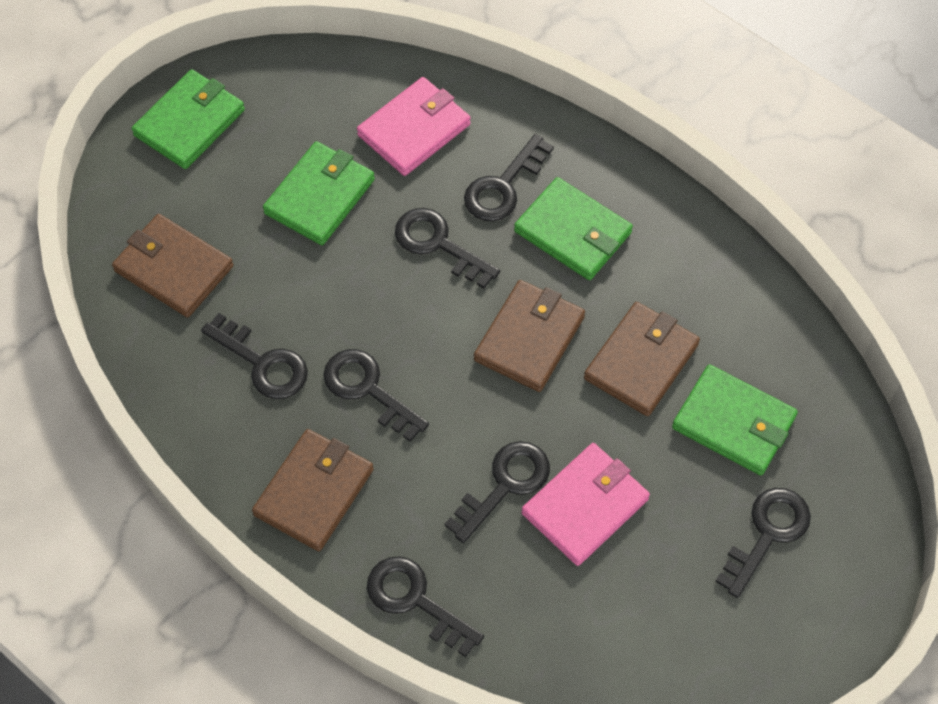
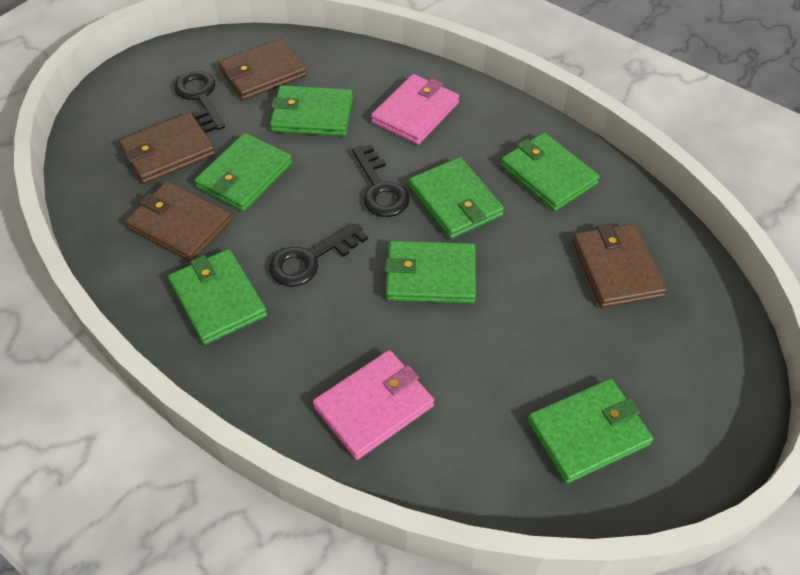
black key: 7 -> 3
green wallet: 4 -> 7

